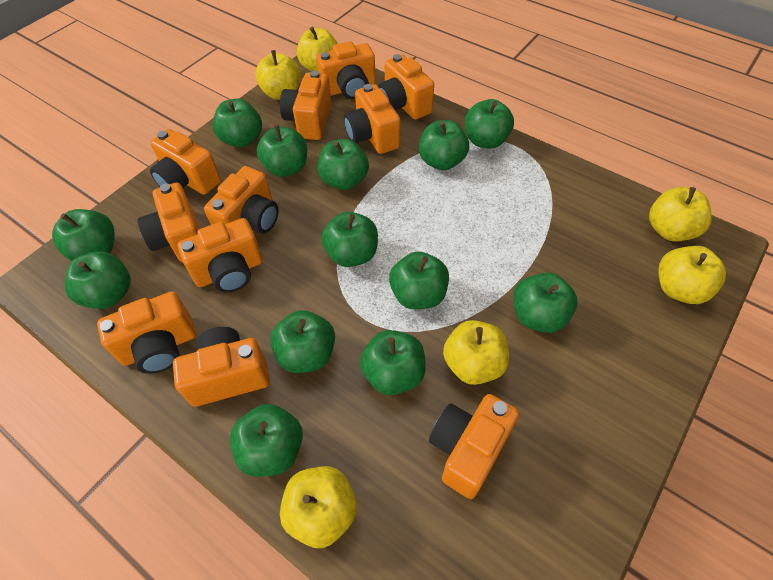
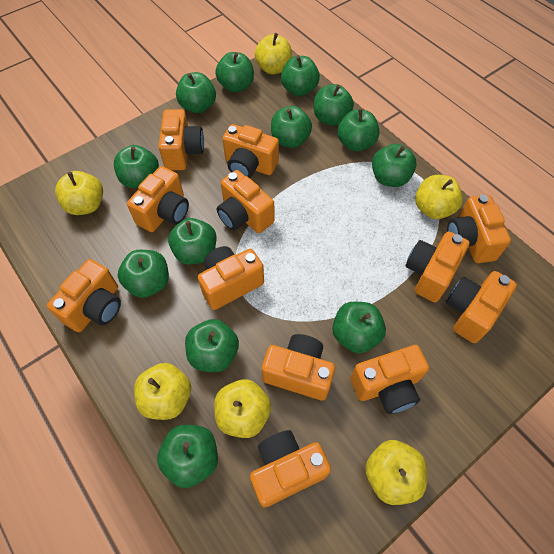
orange camera: 11 -> 12

